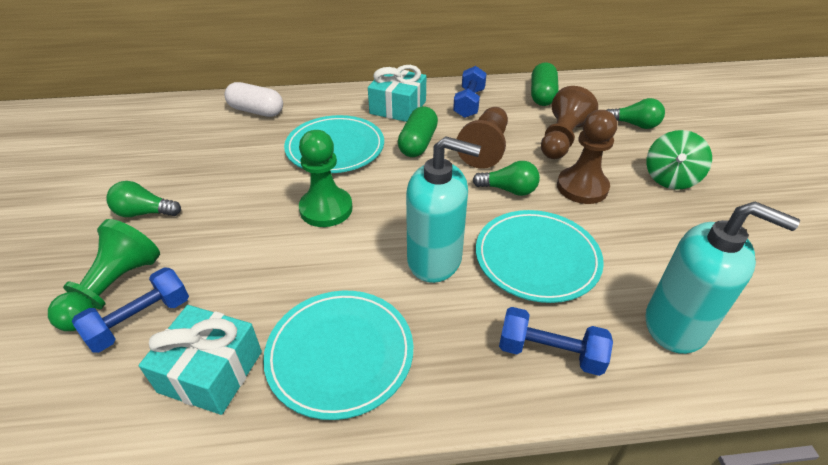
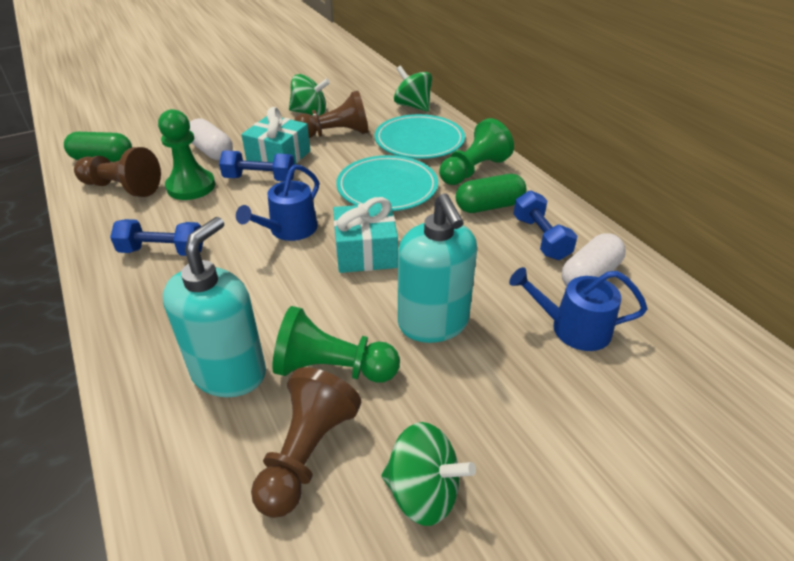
blue watering can: 0 -> 2
green light bulb: 3 -> 0
green pawn: 2 -> 3
green spinning top: 1 -> 3
turquoise plate: 3 -> 2
white capsule: 1 -> 2

